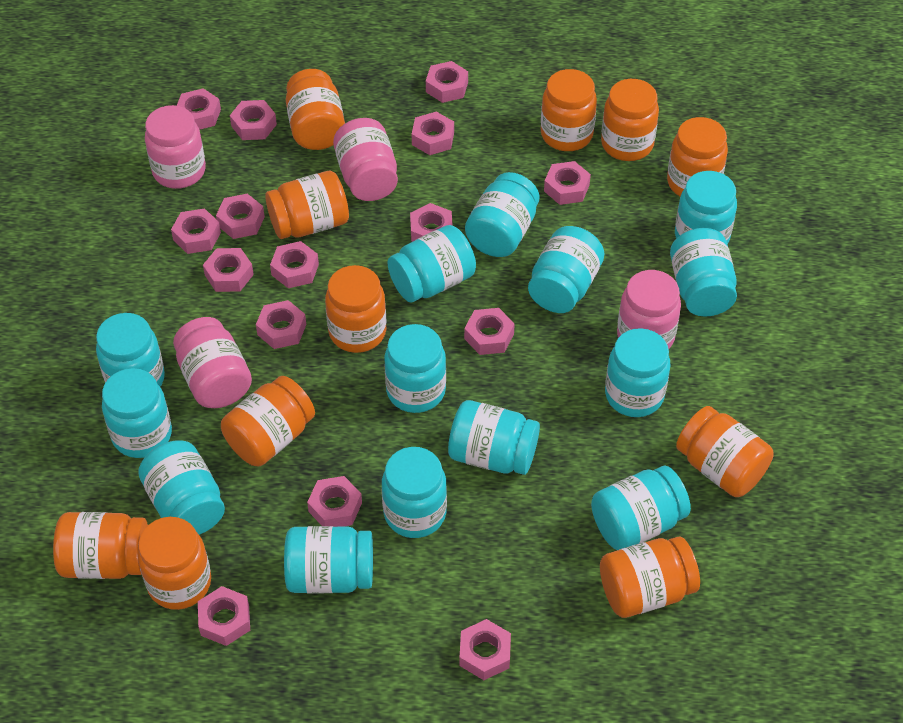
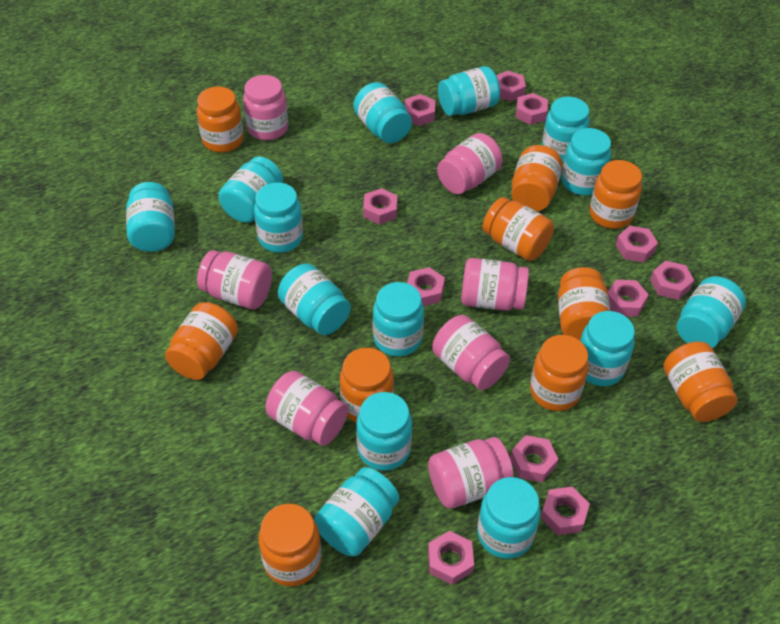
orange jar: 11 -> 10
pink jar: 4 -> 7
pink nut: 15 -> 11

